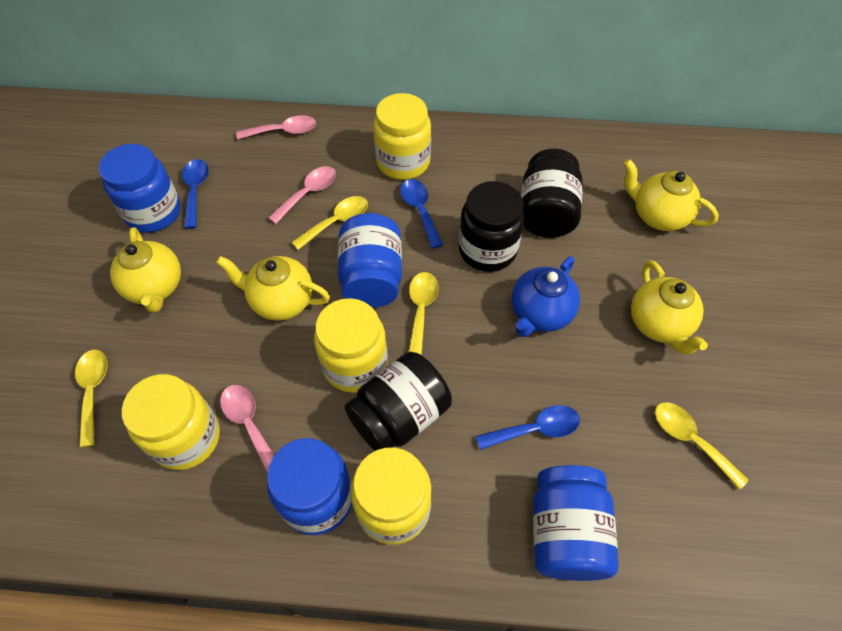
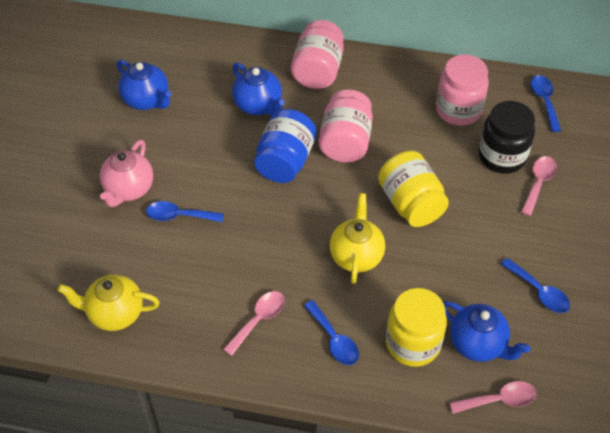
black jar: 3 -> 1
blue jar: 4 -> 1
blue spoon: 3 -> 4
blue teapot: 1 -> 3
pink jar: 0 -> 3
pink teapot: 0 -> 1
yellow jar: 4 -> 2
yellow spoon: 4 -> 0
yellow teapot: 4 -> 2

